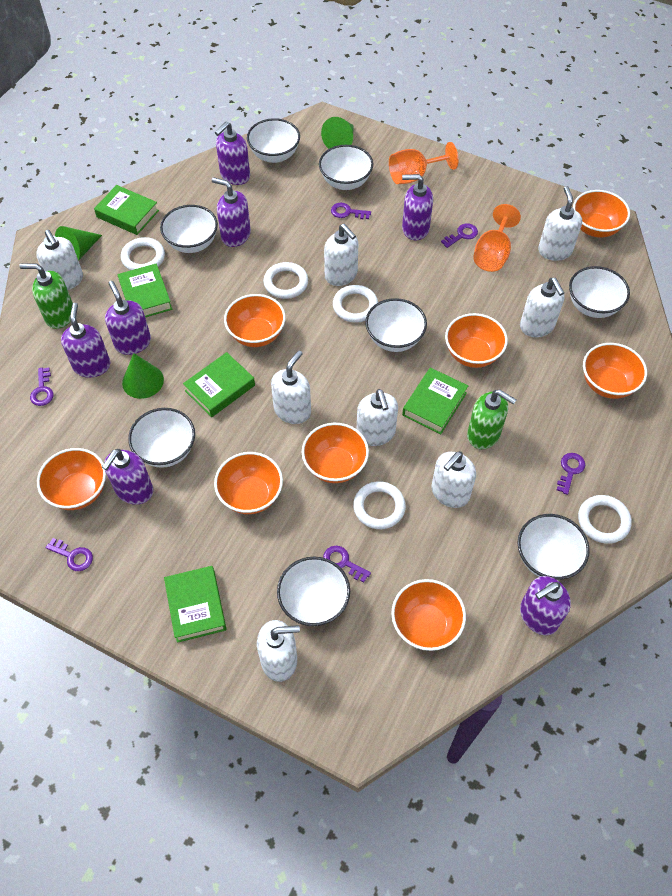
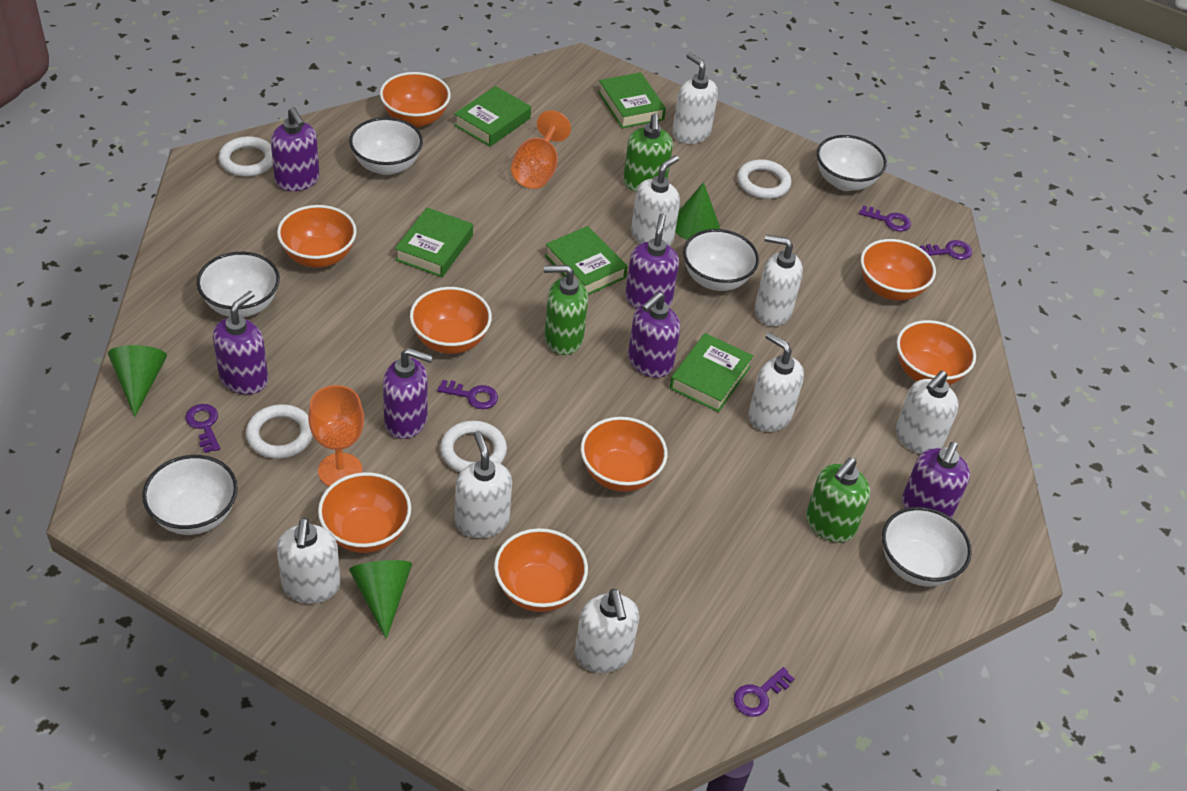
green soap dispenser: 2 -> 3
purple key: 6 -> 5
purple soap dispenser: 7 -> 6
white bowl: 8 -> 6
white ring: 5 -> 4

